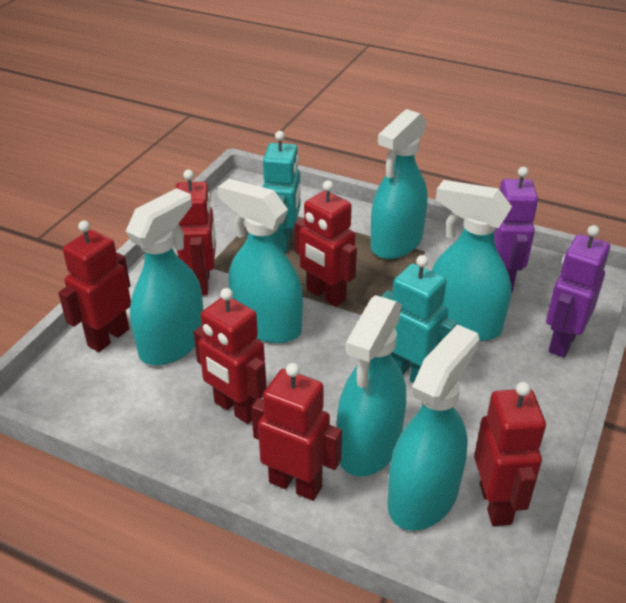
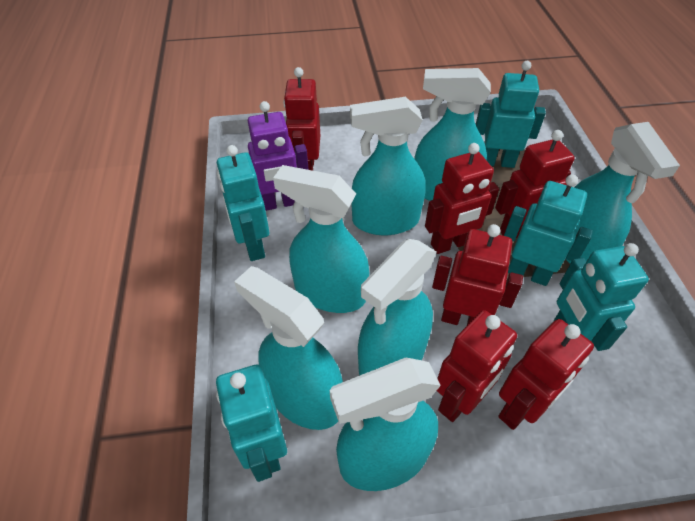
purple robot: 2 -> 1
turquoise robot: 2 -> 5
turquoise spray bottle: 6 -> 7

